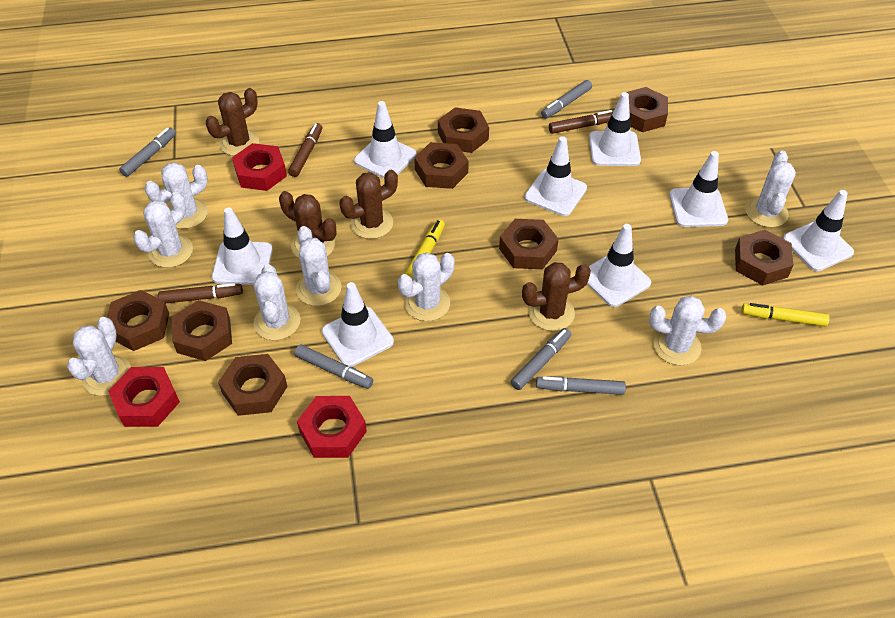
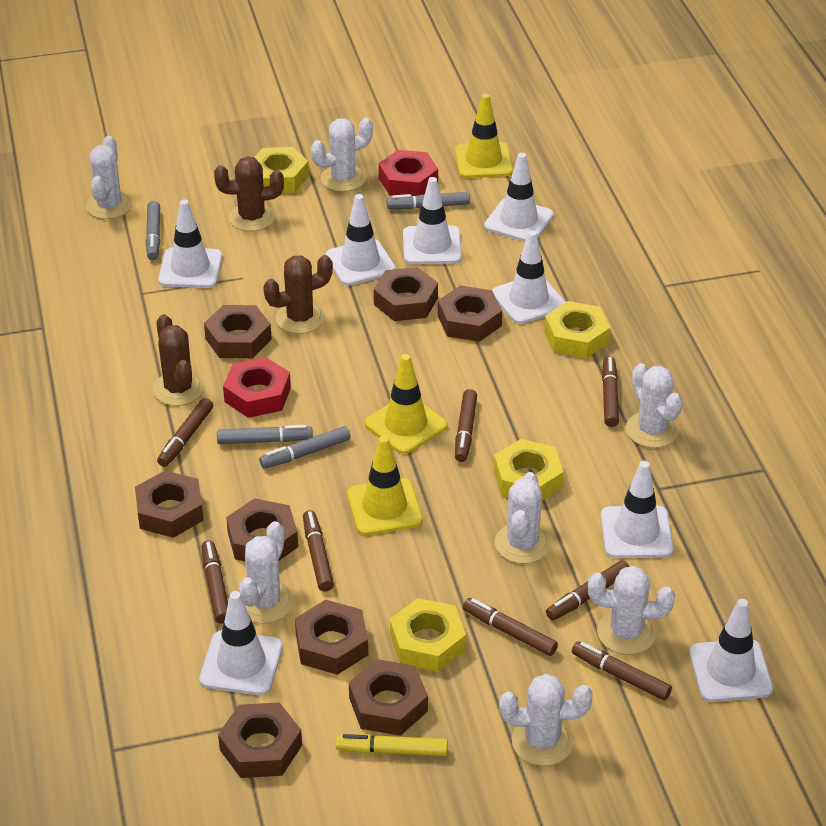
brown cactus: 4 -> 3
brown marker: 3 -> 8
grey marker: 5 -> 4
red nut: 3 -> 2
white cactus: 8 -> 7
yellow marker: 2 -> 1
yellow nut: 0 -> 4
yellow traffic cone: 0 -> 3

